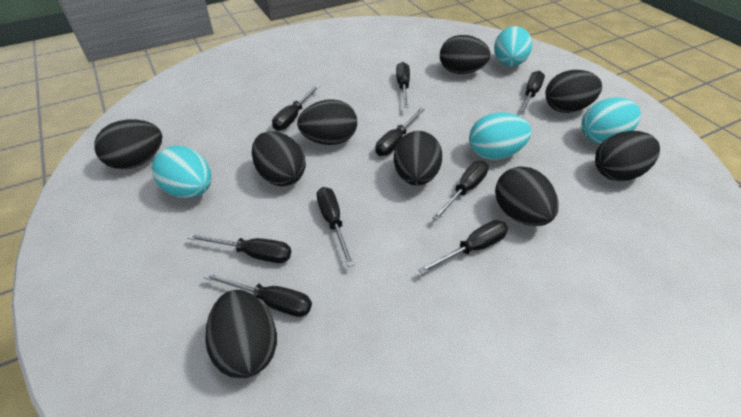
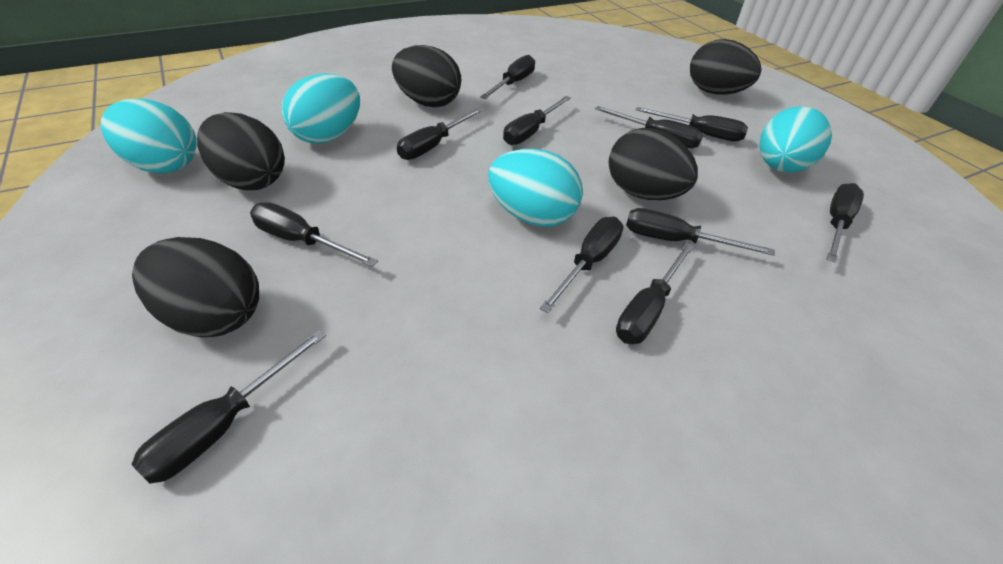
black egg: 9 -> 5
black screwdriver: 9 -> 11

